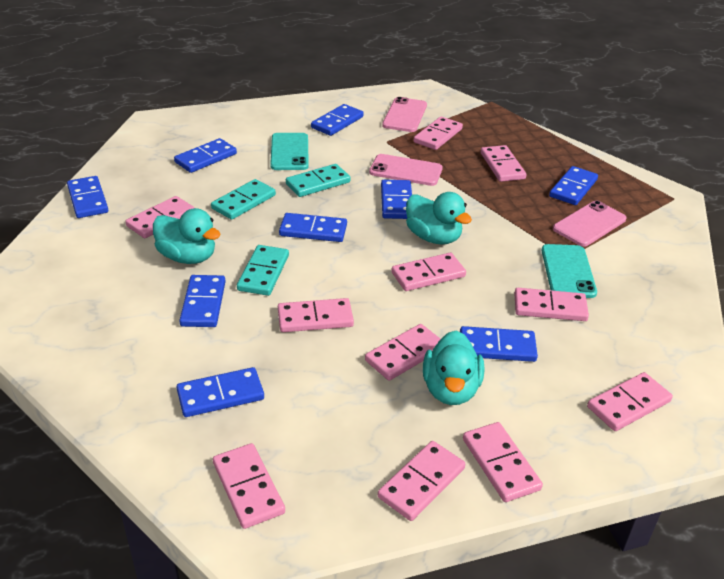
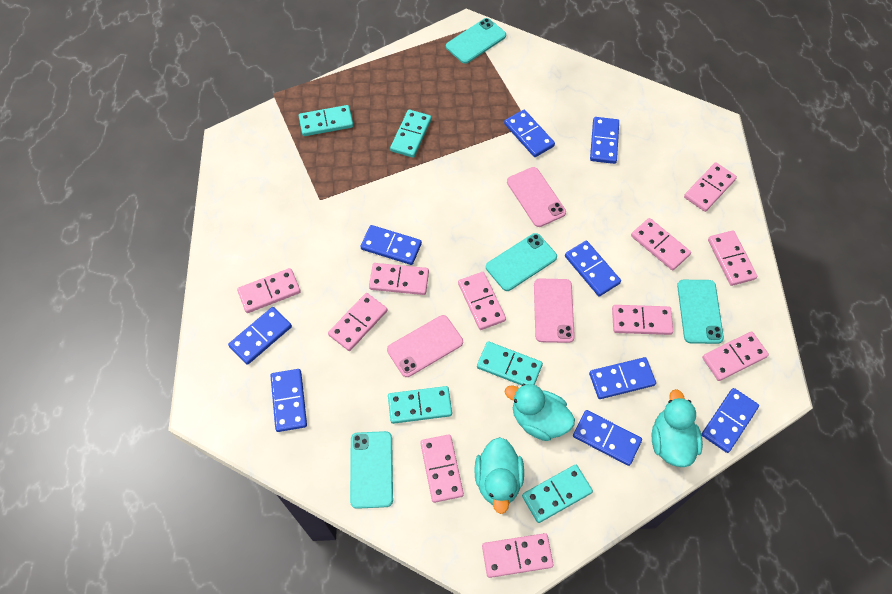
turquoise domino: 3 -> 5
turquoise phone: 2 -> 4

